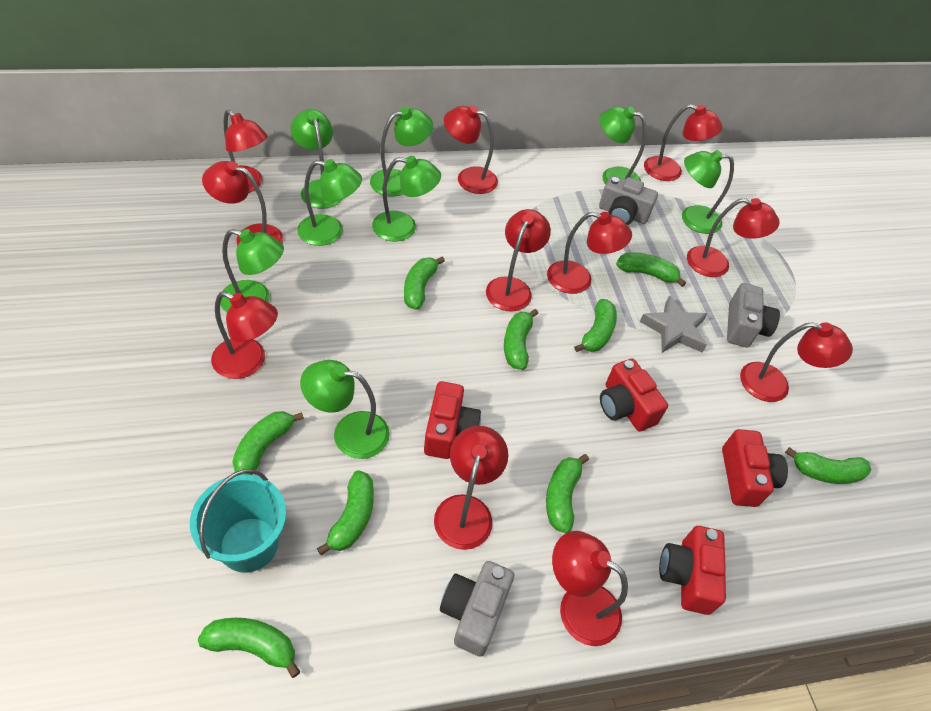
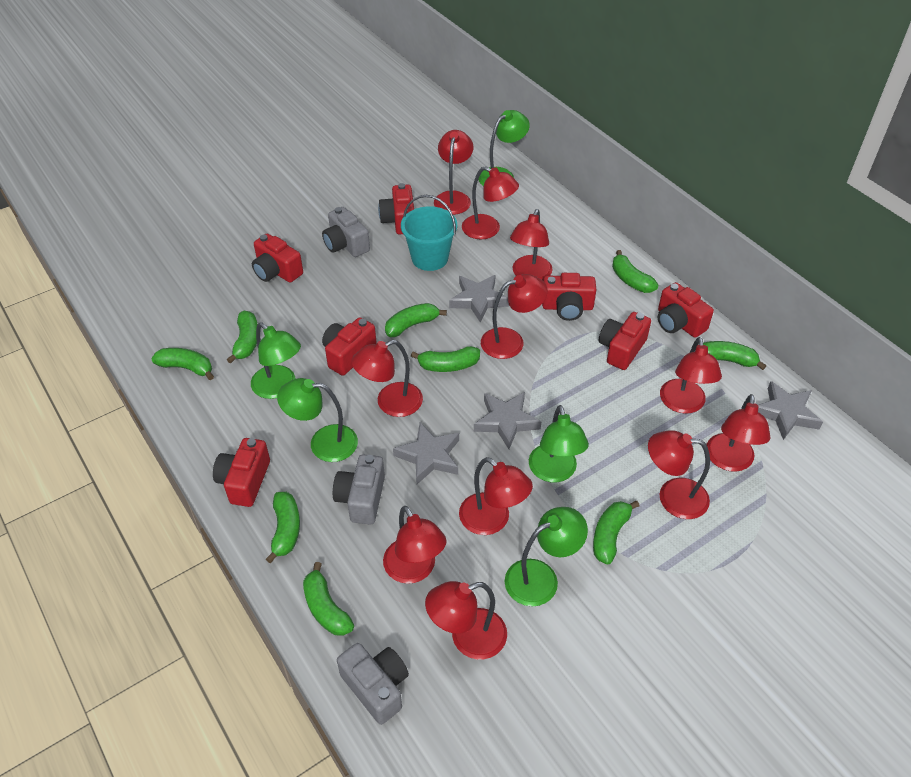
green lamp: 8 -> 5
grey star: 1 -> 4
red camera: 4 -> 7

